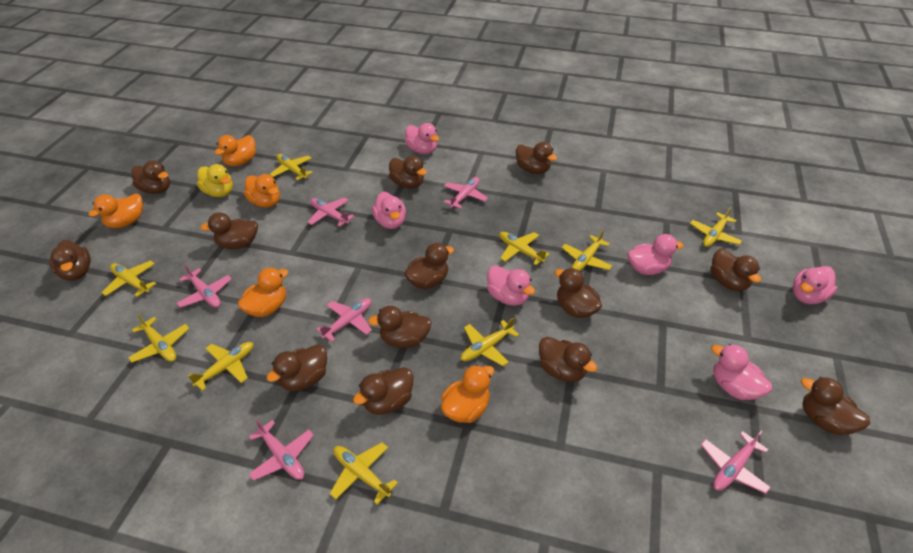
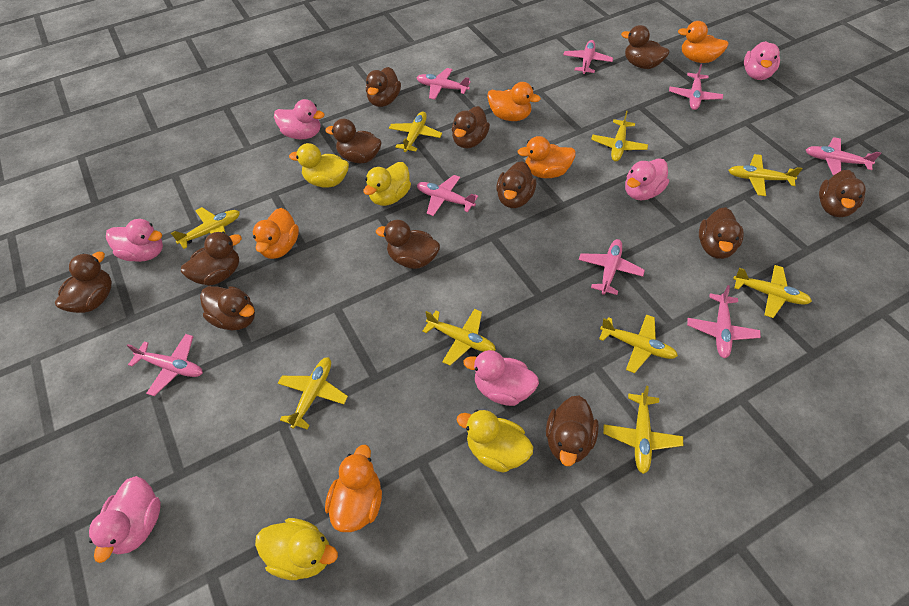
brown duck: 13 -> 12
pink plane: 6 -> 8
yellow duck: 1 -> 4

